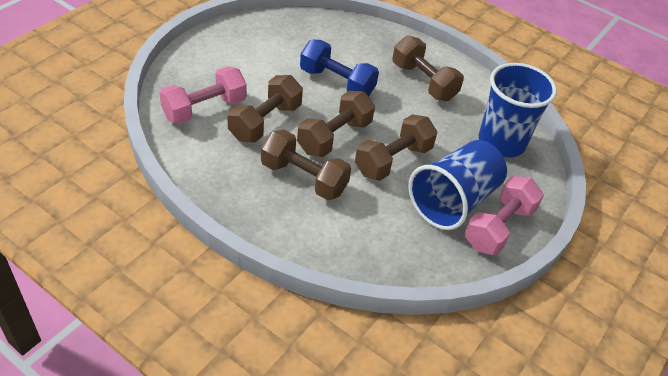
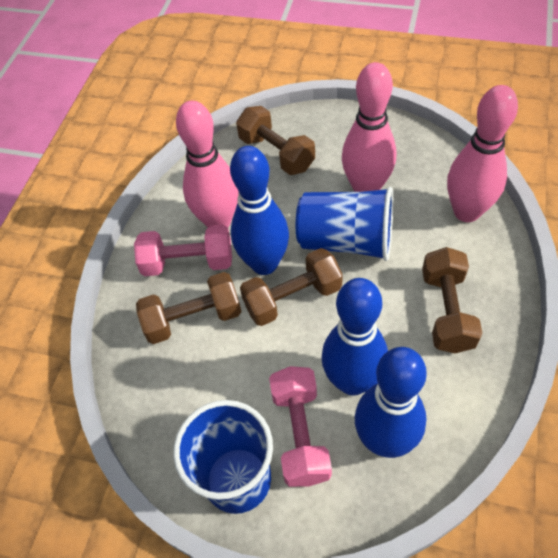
blue bowling pin: 0 -> 3
blue dumbbell: 1 -> 0
brown dumbbell: 5 -> 4
pink bowling pin: 0 -> 3

